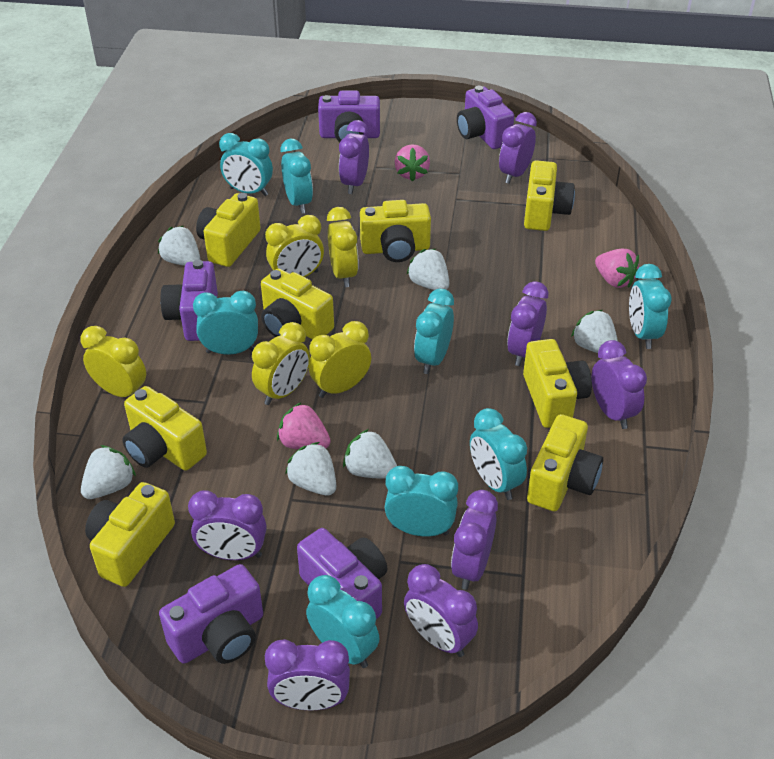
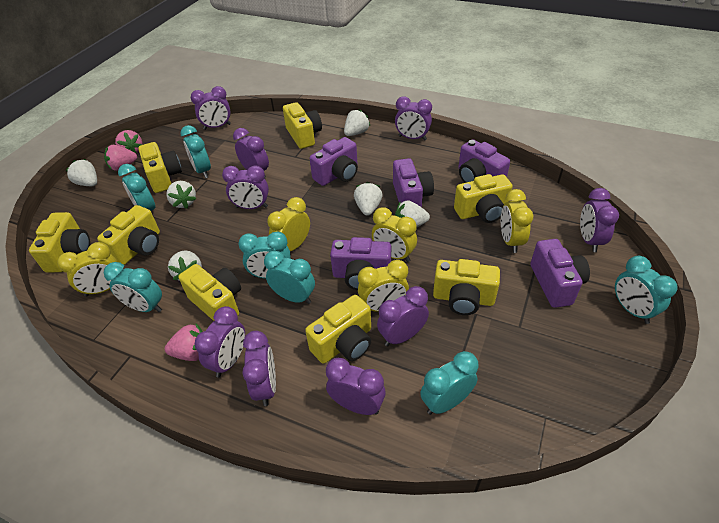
purple clock: 8 -> 9
turquoise clock: 8 -> 7

